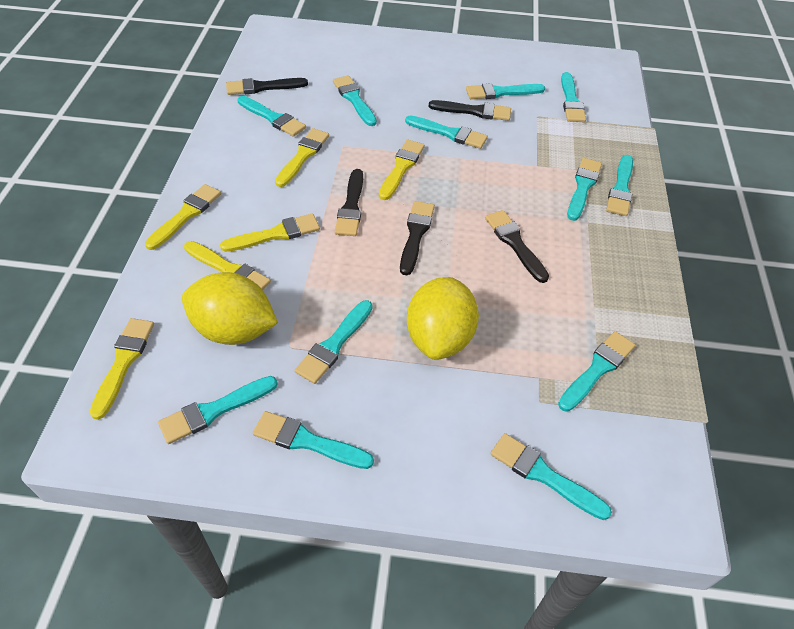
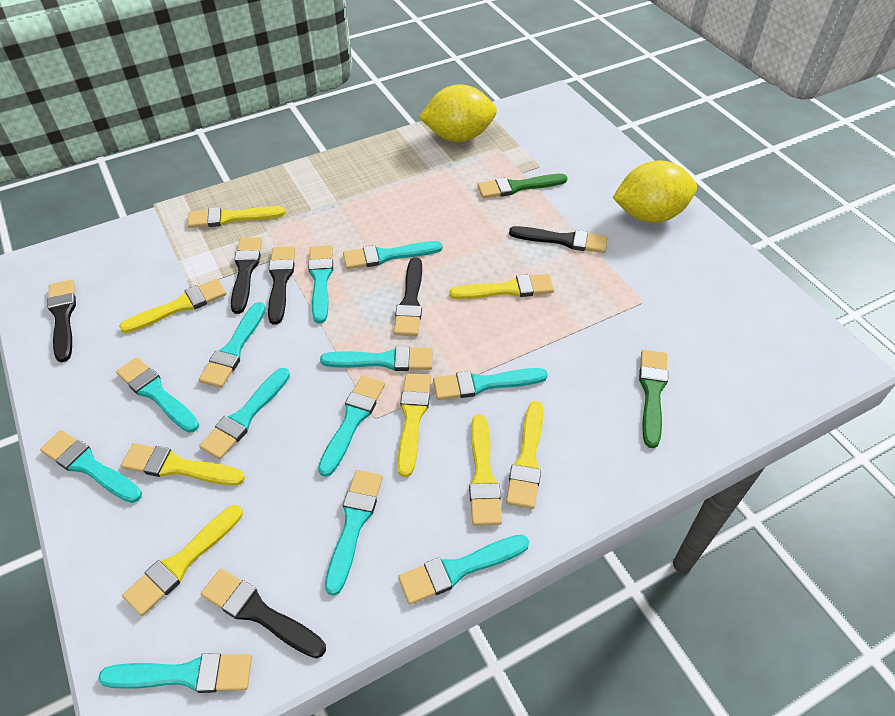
black brush: 5 -> 6
green brush: 0 -> 2
yellow brush: 6 -> 8

